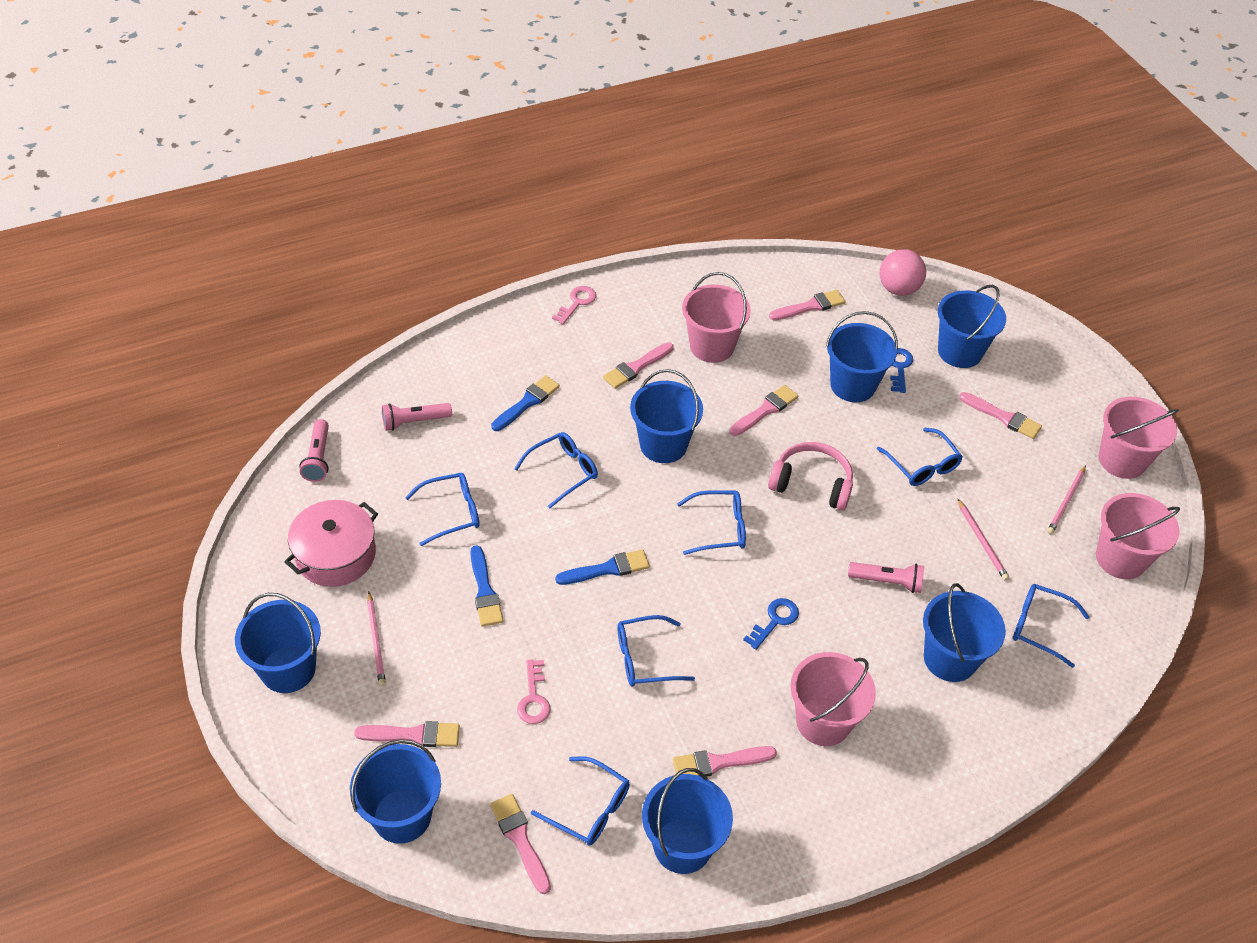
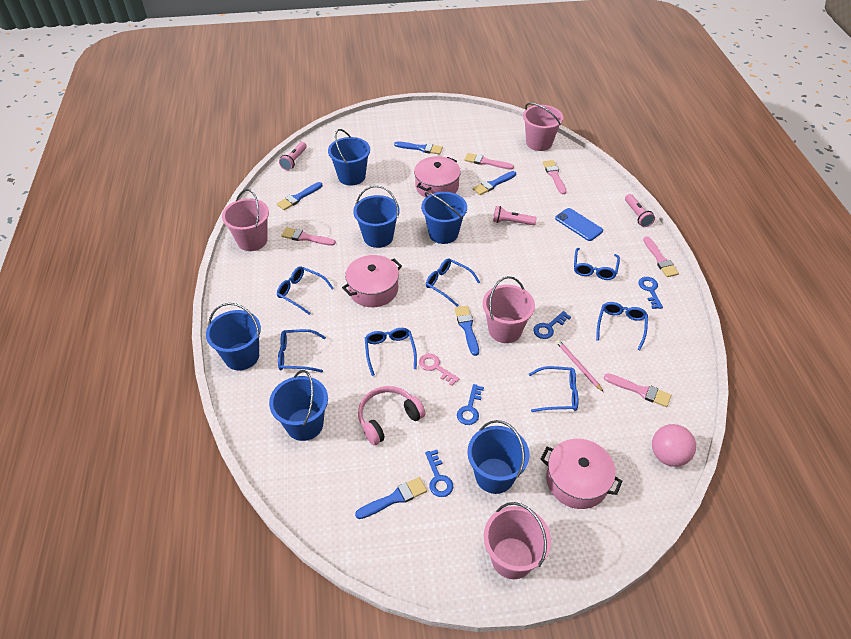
blue brush: 3 -> 5
blue bucket: 7 -> 6
blue key: 2 -> 4
blue phone: 0 -> 1
pink brush: 7 -> 5
pink key: 2 -> 1
pink pencil: 3 -> 1
pink pot: 1 -> 3

